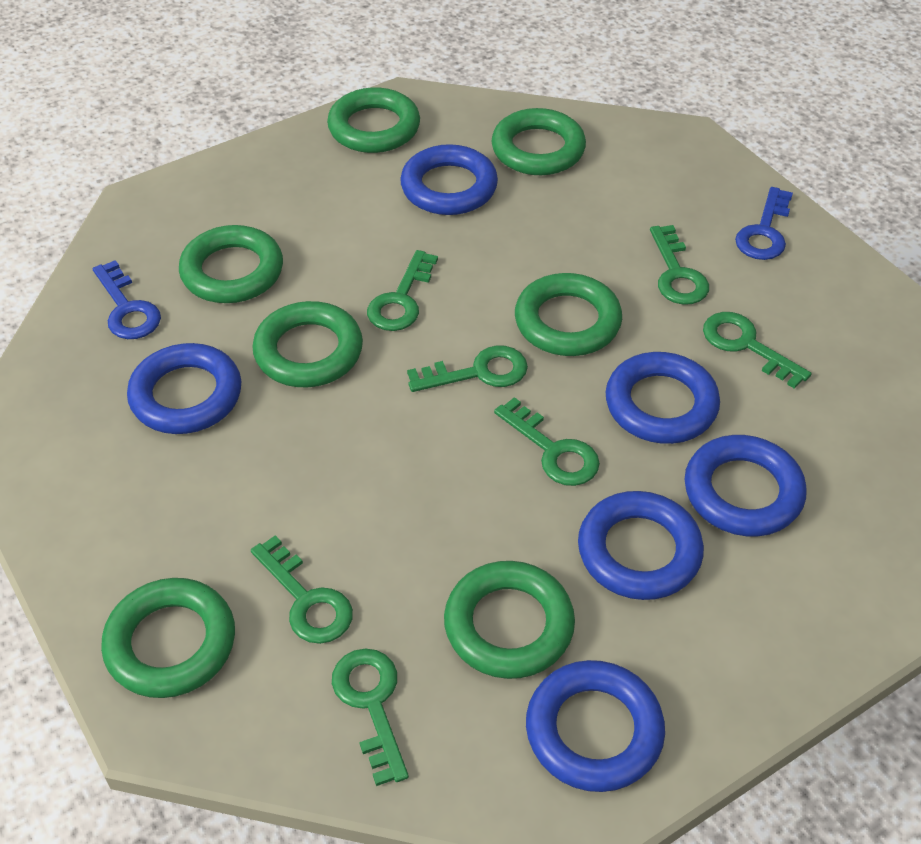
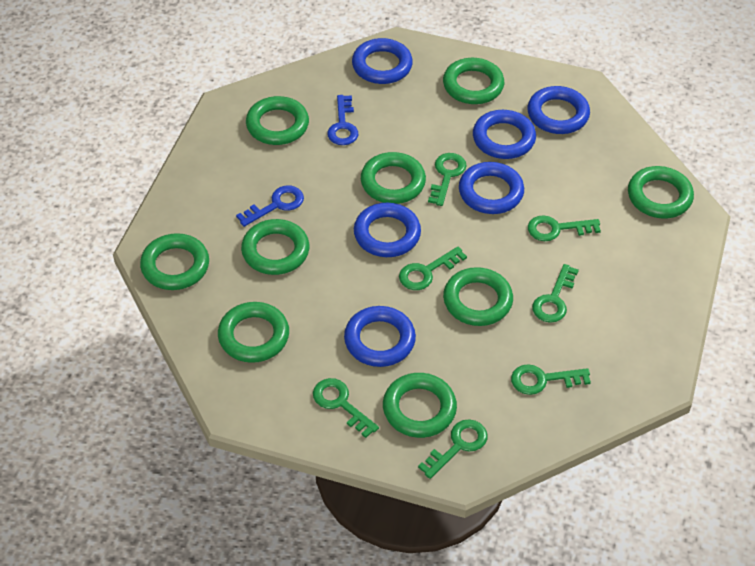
green ring: 7 -> 9

